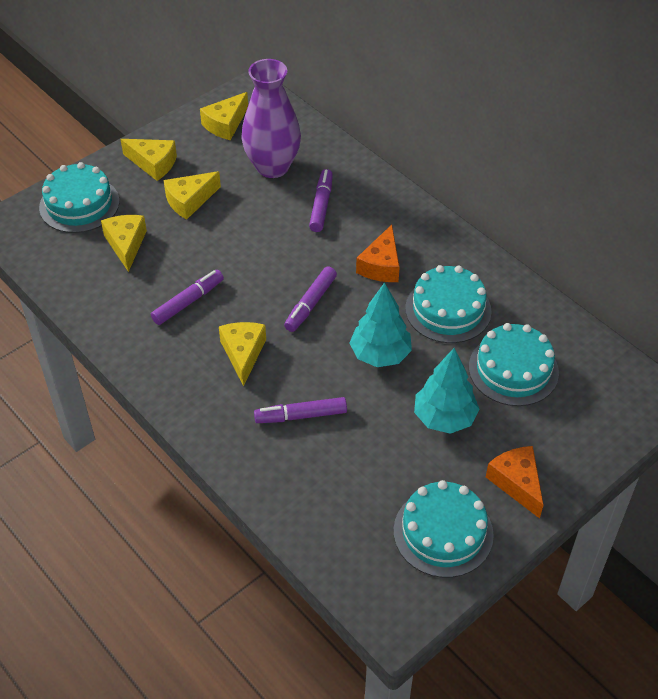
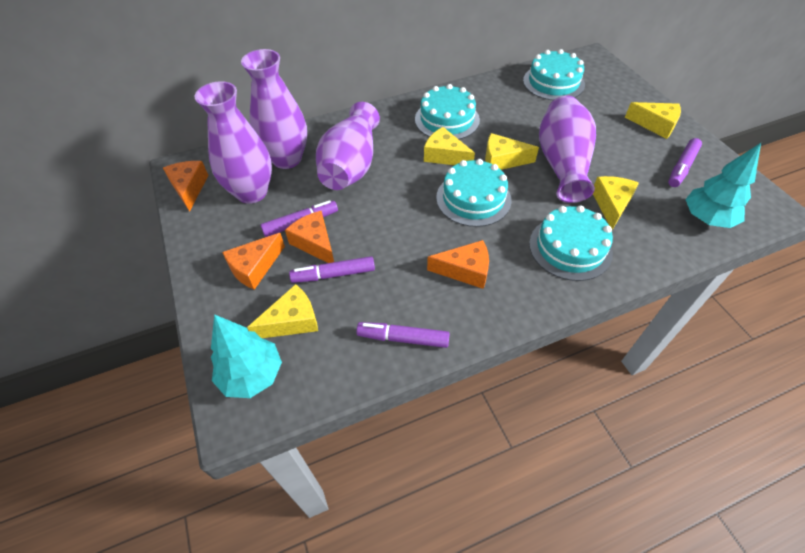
orange cheese: 2 -> 4
purple vase: 1 -> 4

